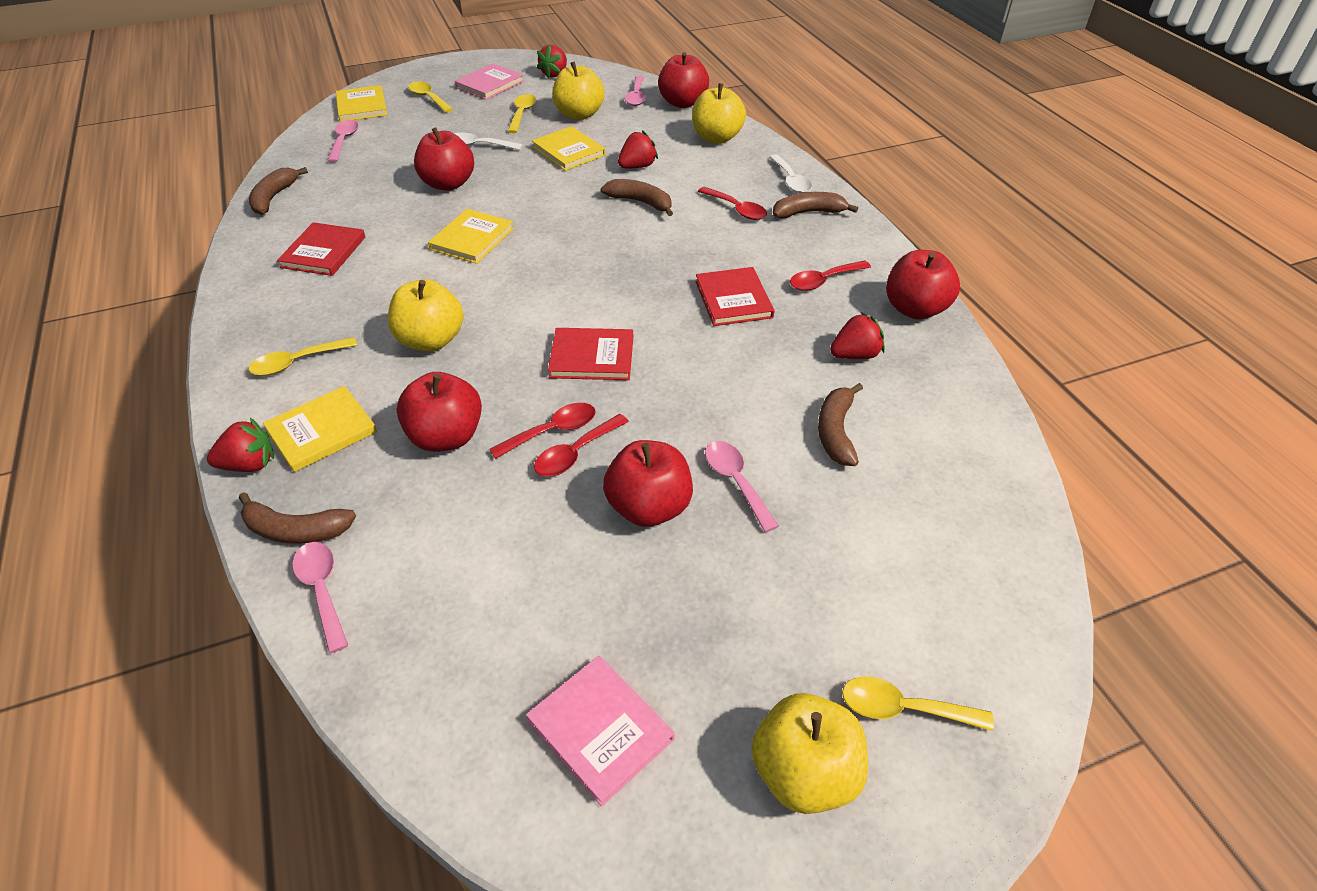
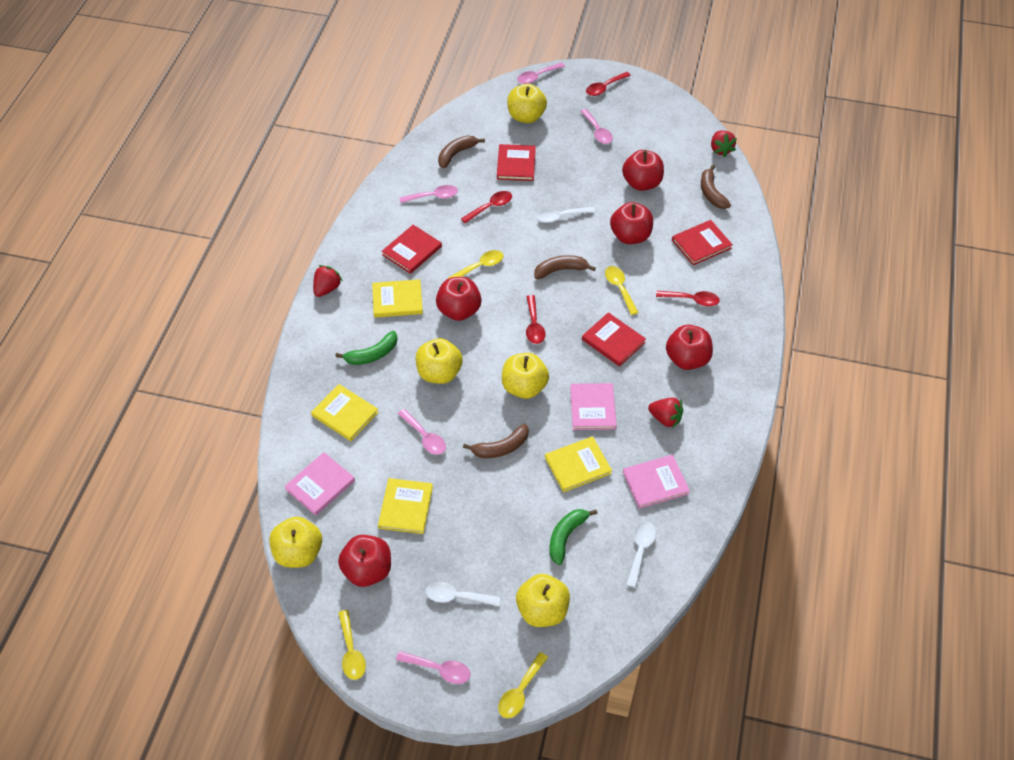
brown banana: 5 -> 4
green banana: 0 -> 2
pink book: 2 -> 3
pink spoon: 4 -> 5
red book: 3 -> 4
red strawberry: 4 -> 3
white spoon: 2 -> 3
yellow apple: 4 -> 5

